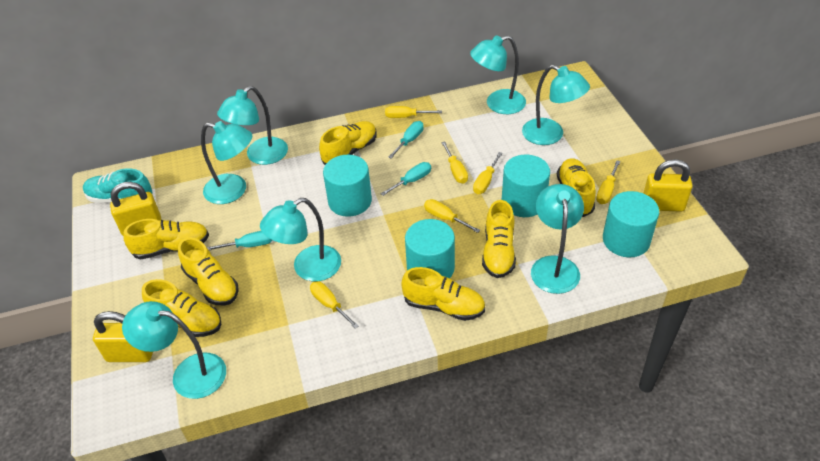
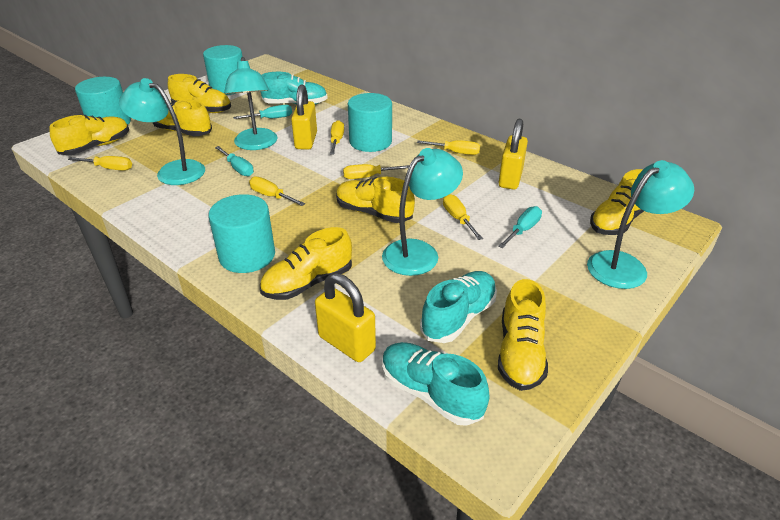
turquoise lamp: 7 -> 4
turquoise shoe: 1 -> 3

